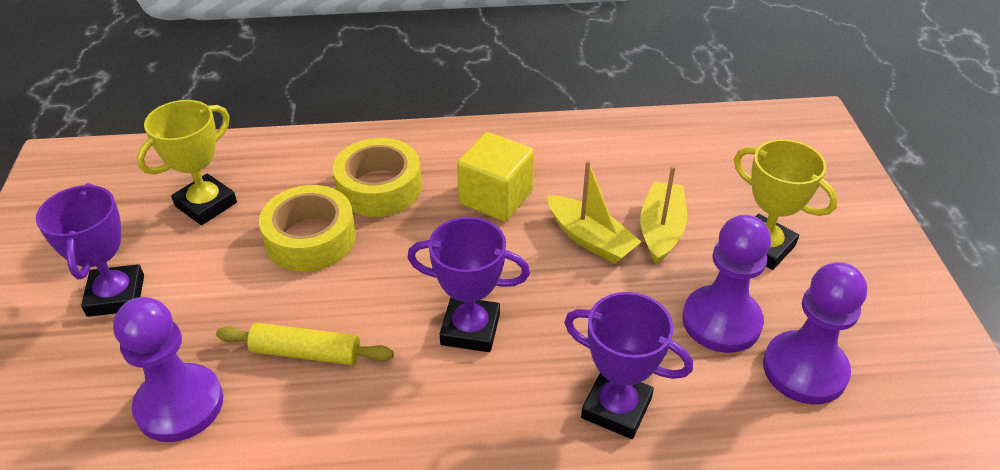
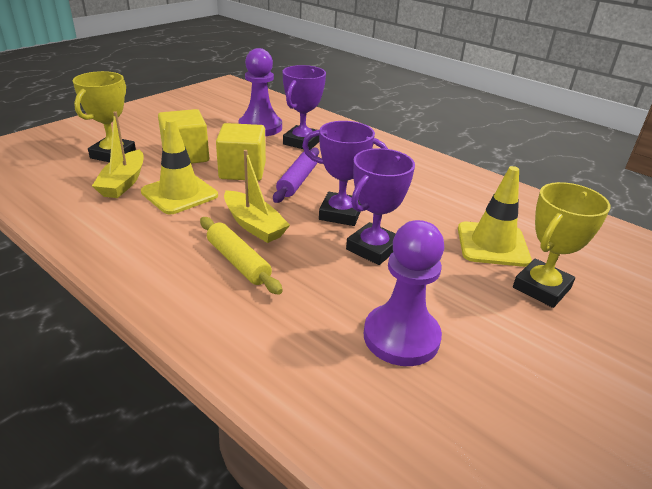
purple pawn: 3 -> 2
purple rolling pin: 0 -> 1
yellow cube: 1 -> 2
yellow tape: 2 -> 0
yellow traffic cone: 0 -> 2

